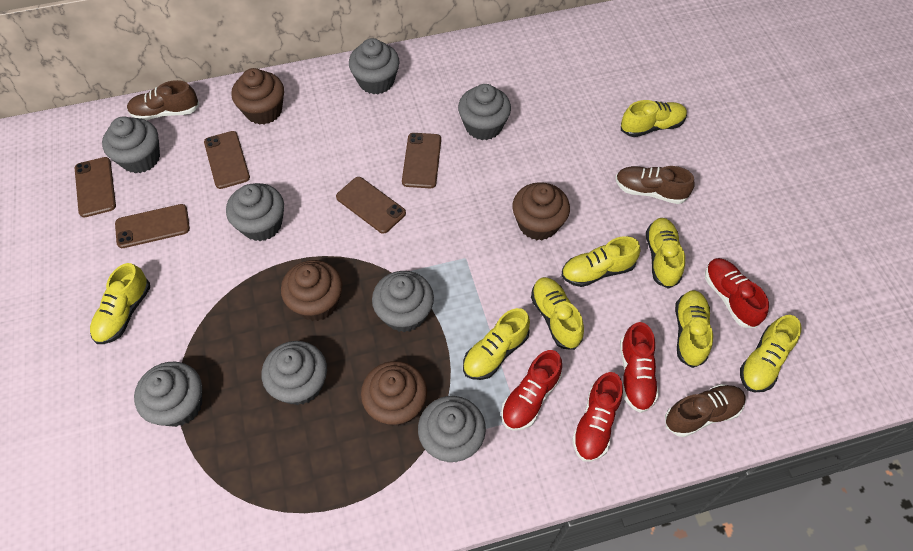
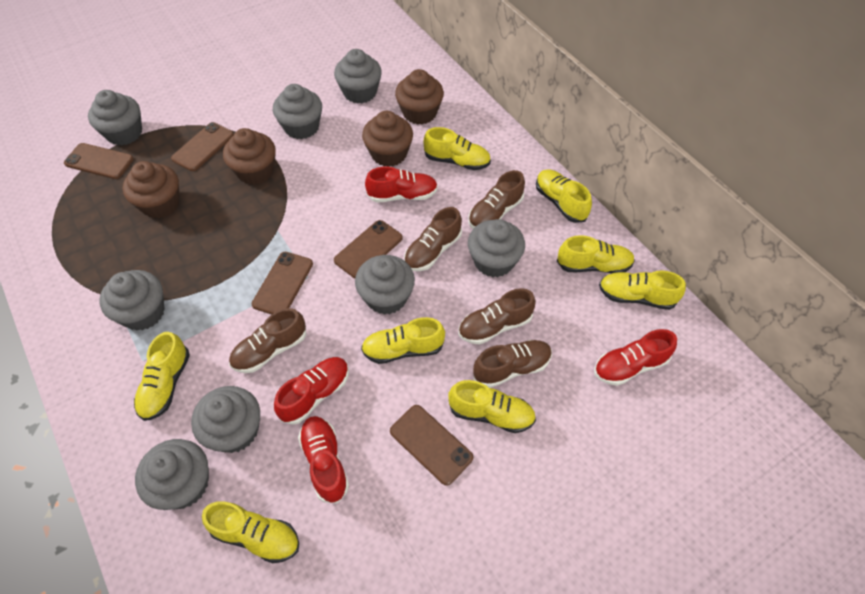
brown shoe: 3 -> 5

